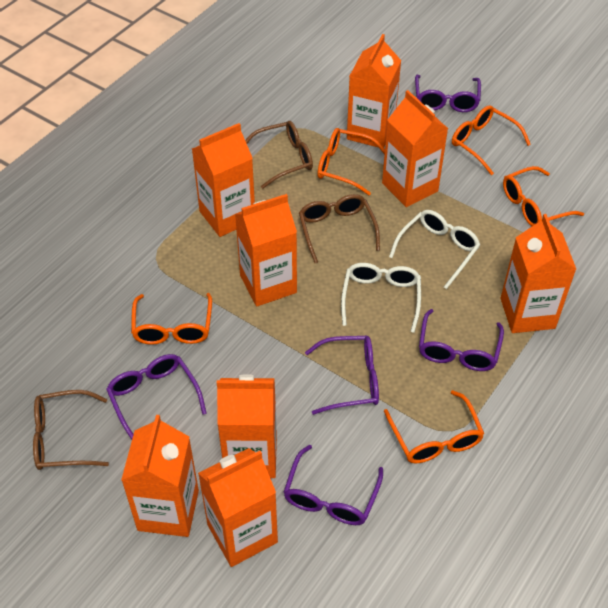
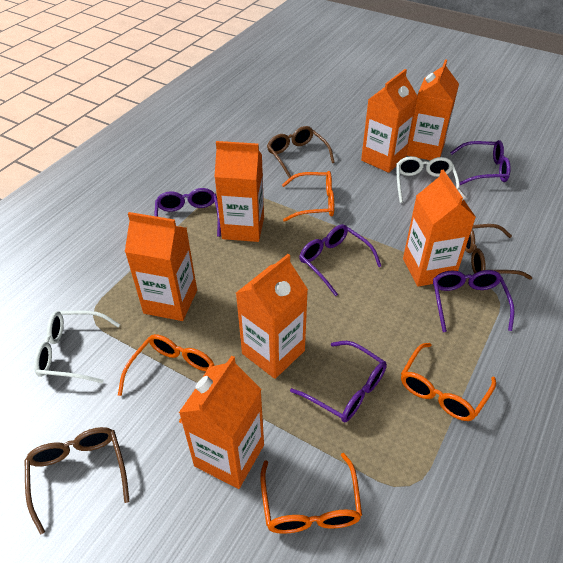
orange carton: 8 -> 7
orange glasses: 5 -> 4

